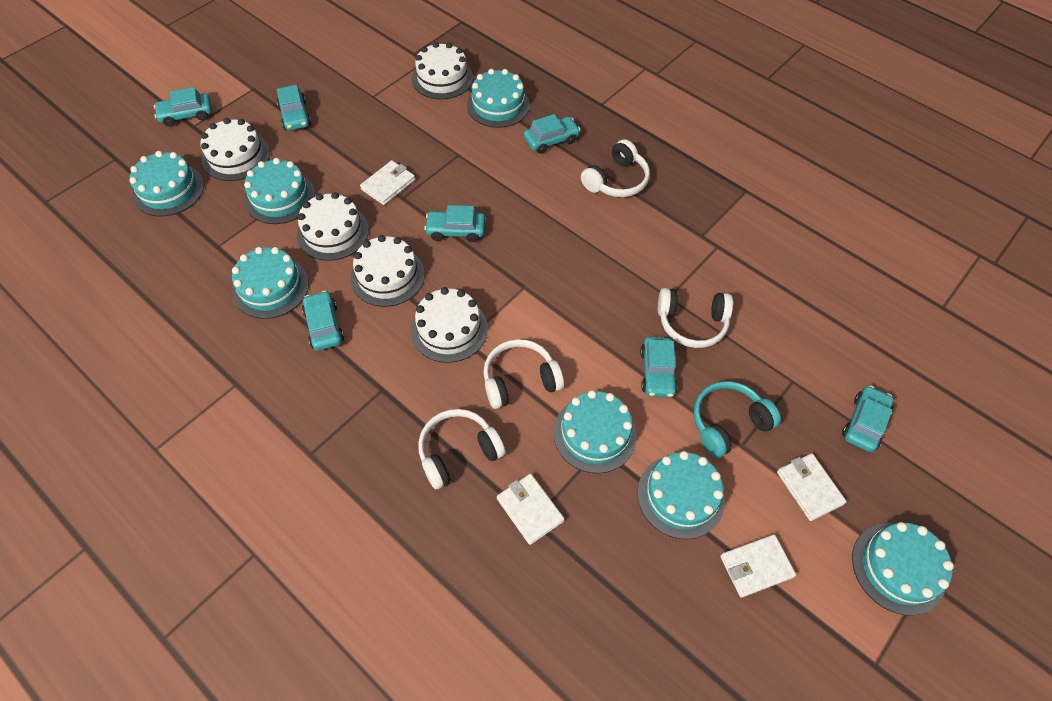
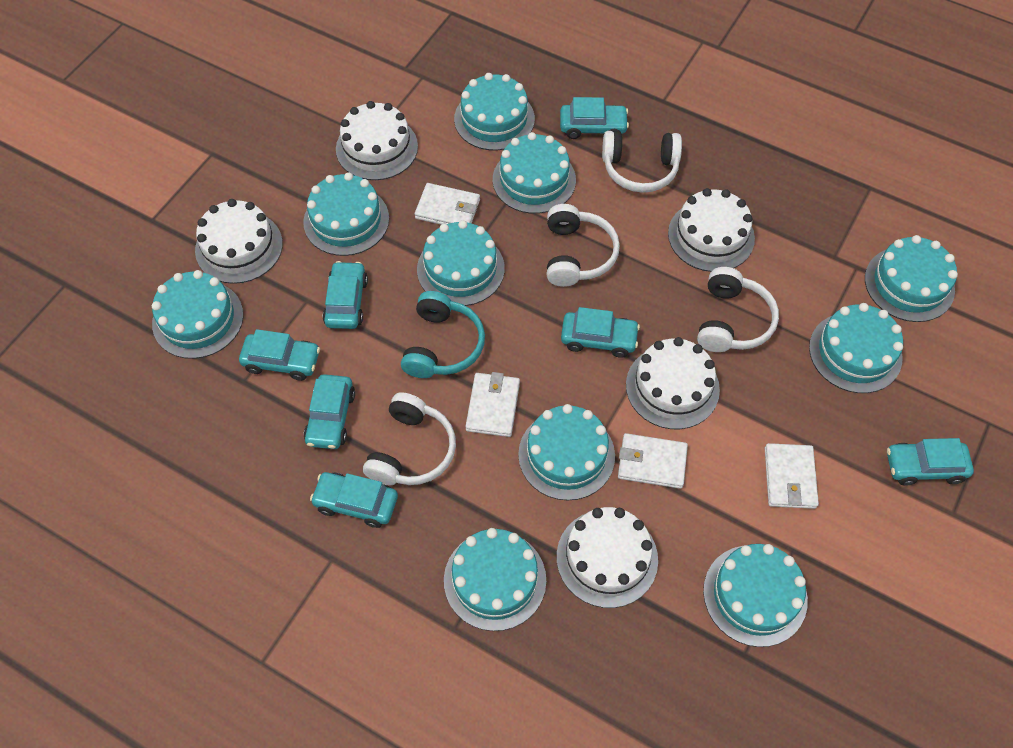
turquoise cake: 7 -> 10

